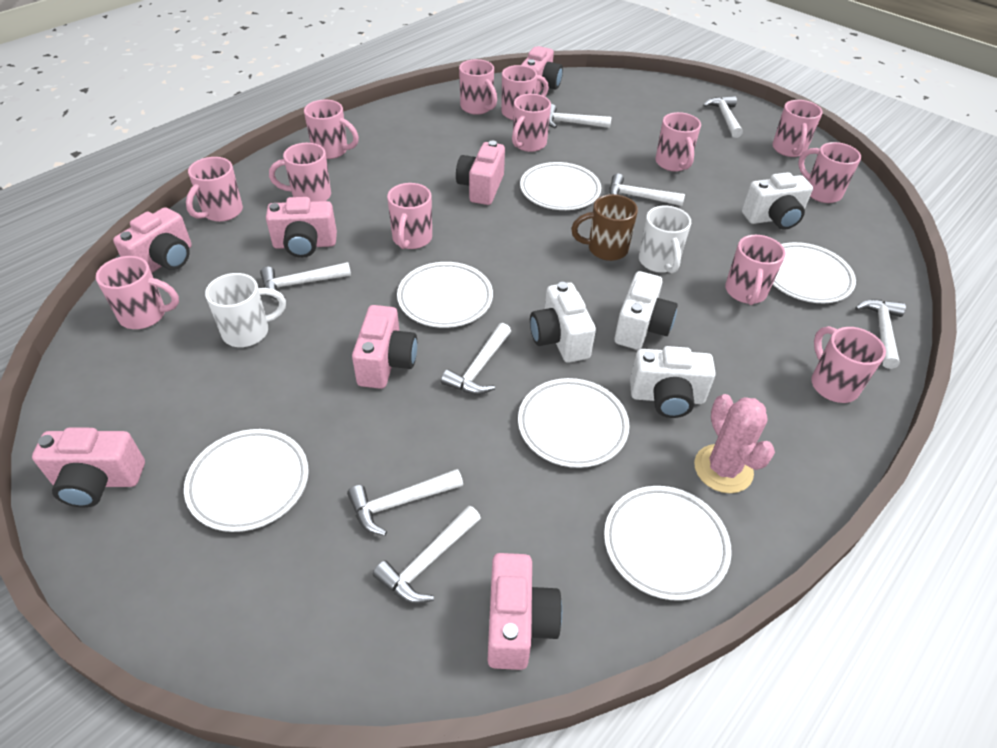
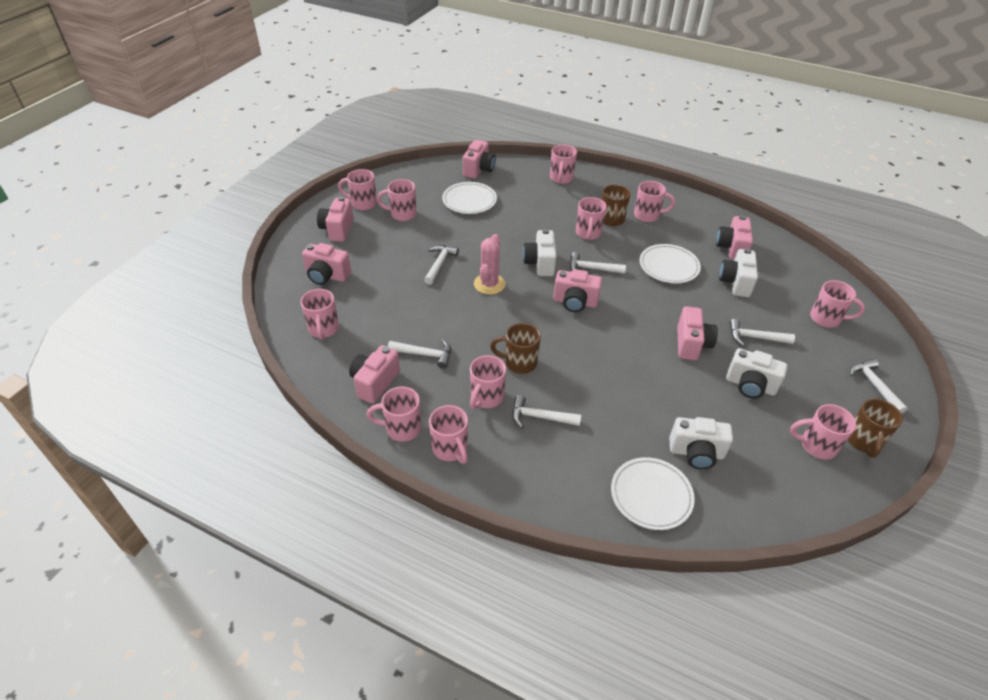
brown mug: 1 -> 3
pink mug: 13 -> 11
white hammer: 8 -> 6
white mug: 2 -> 0
white plate: 6 -> 3

